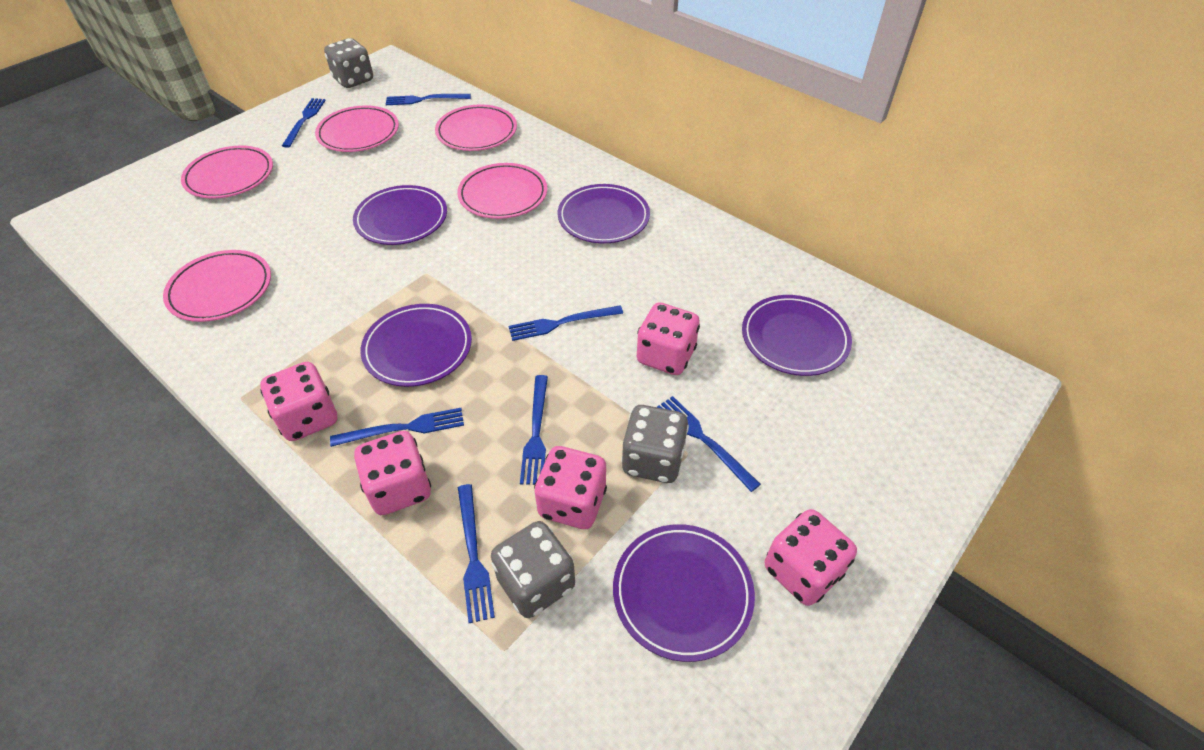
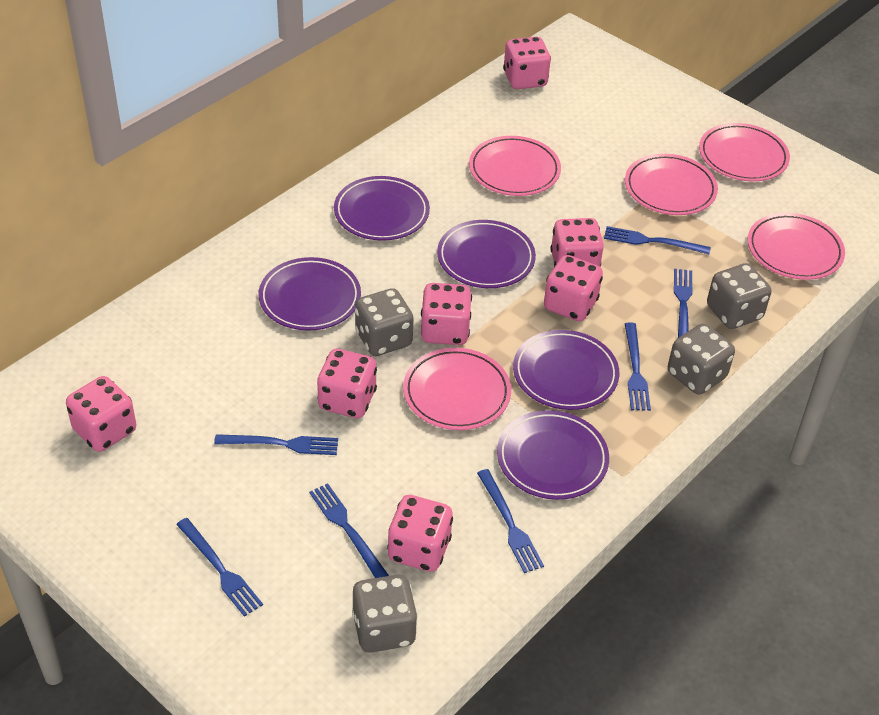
grey dice: 3 -> 4
pink dice: 5 -> 7

